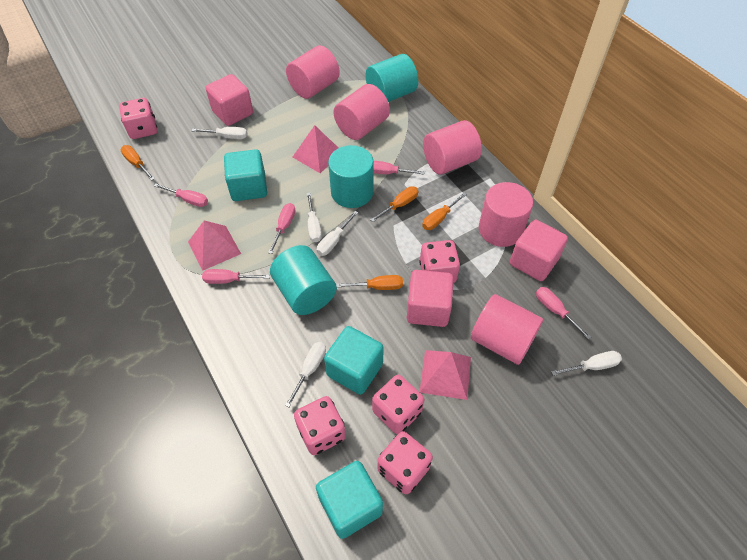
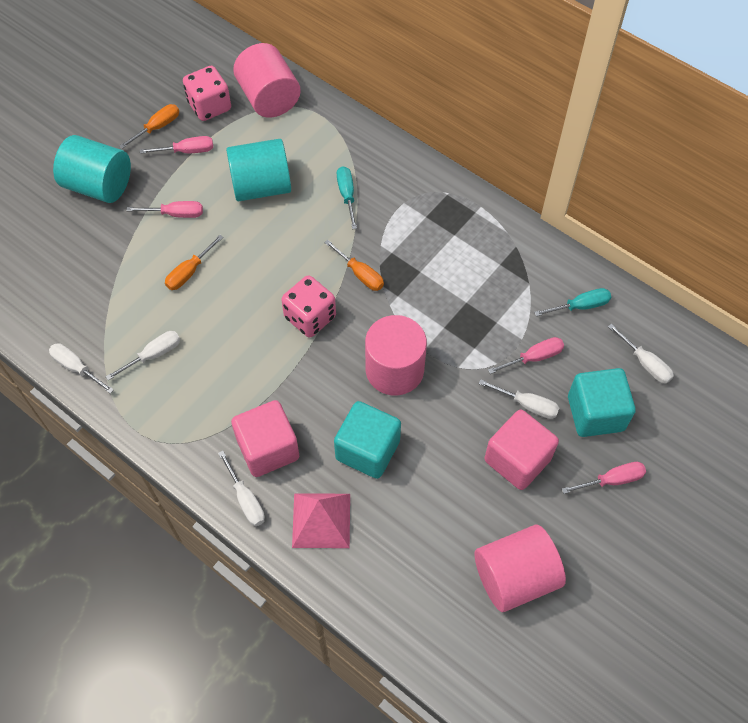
orange screwdriver: 4 -> 3
pink cube: 3 -> 2
pink cylinder: 5 -> 3
pink dice: 5 -> 2
pink pyramid: 3 -> 1
pink screwdriver: 5 -> 4
turquoise cube: 3 -> 2
turquoise cylinder: 3 -> 2
turquoise screwdriver: 0 -> 2

